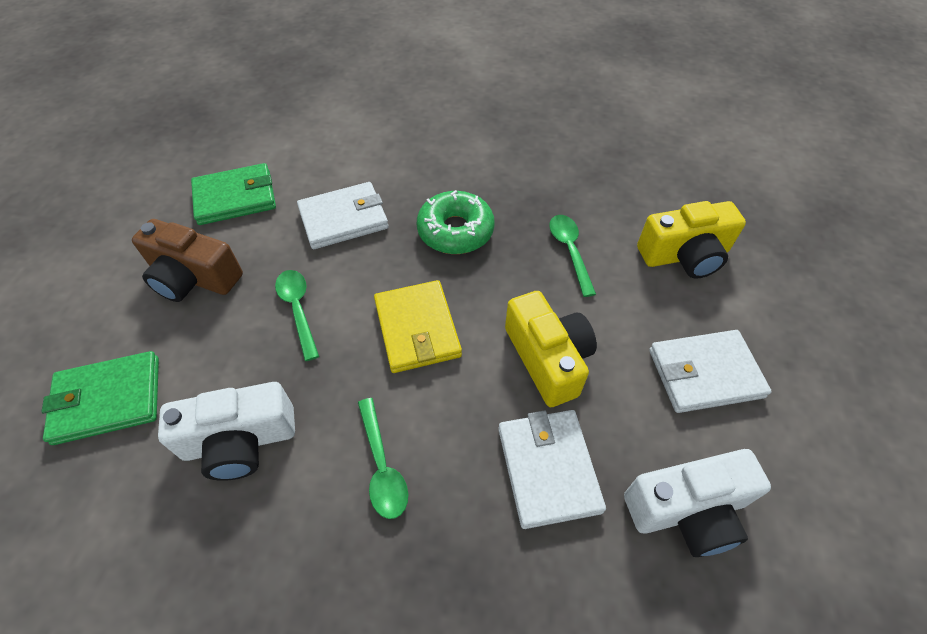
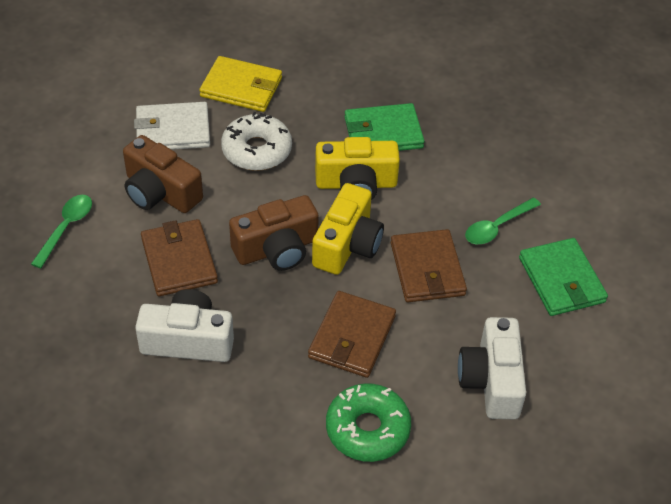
brown camera: 1 -> 2
brown wallet: 0 -> 3
green spoon: 3 -> 2
white donut: 0 -> 1
white wallet: 3 -> 1

